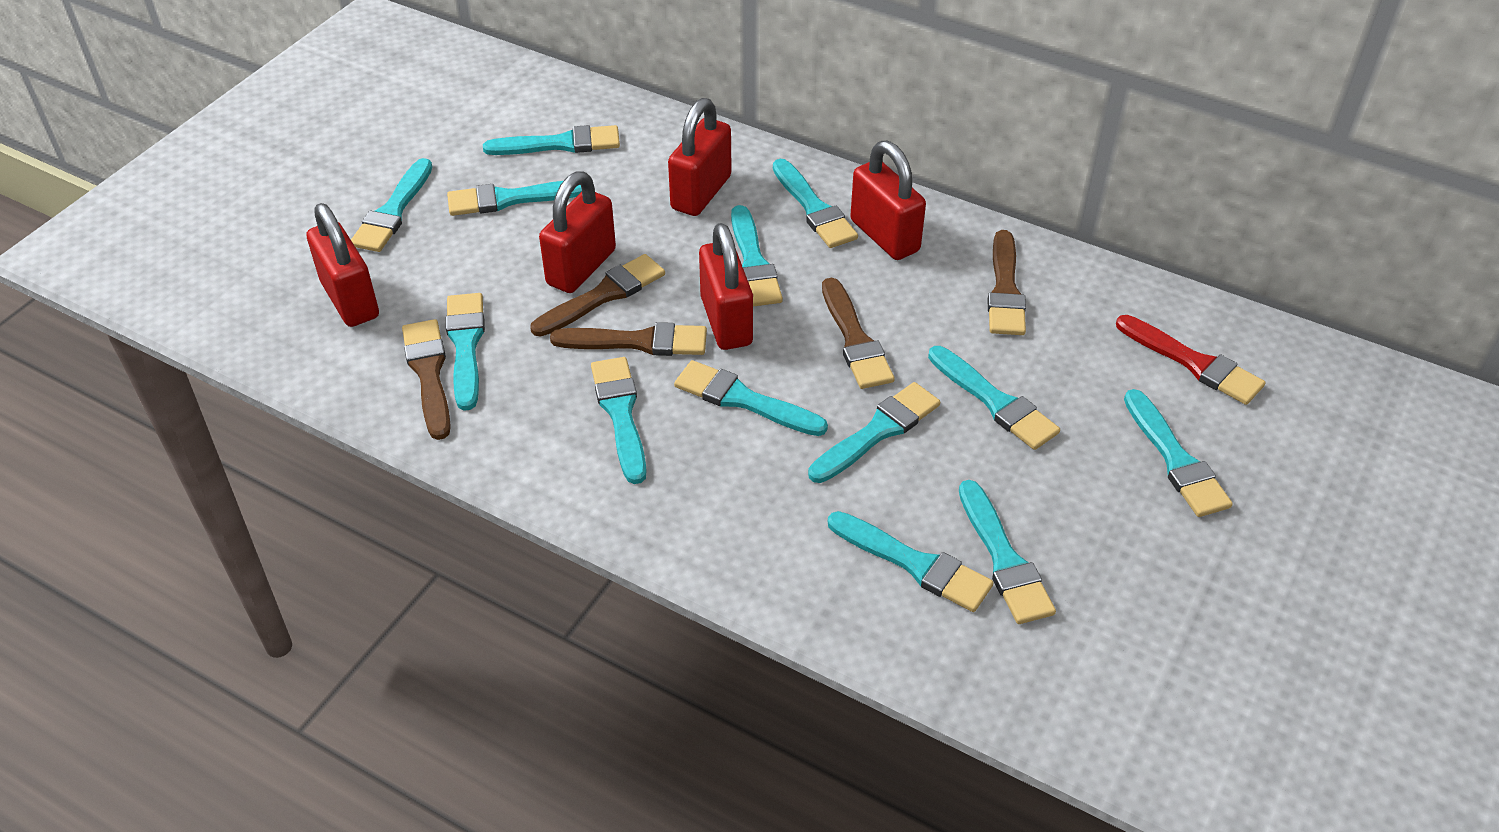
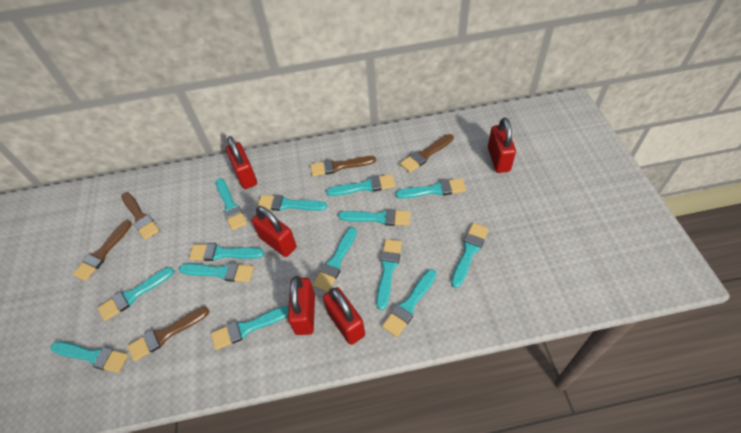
red brush: 1 -> 0
turquoise brush: 13 -> 14

